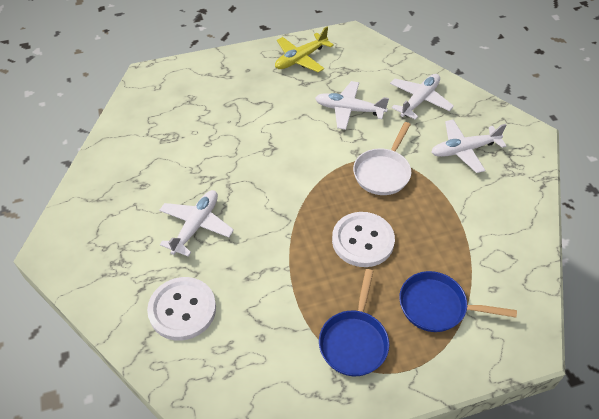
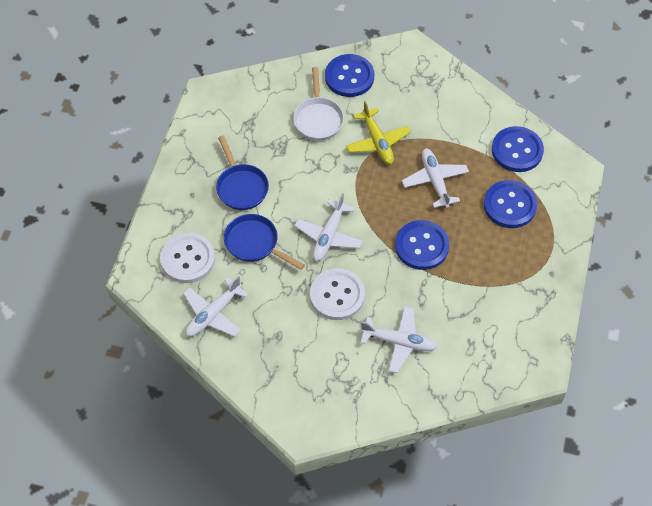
blue button: 0 -> 4

